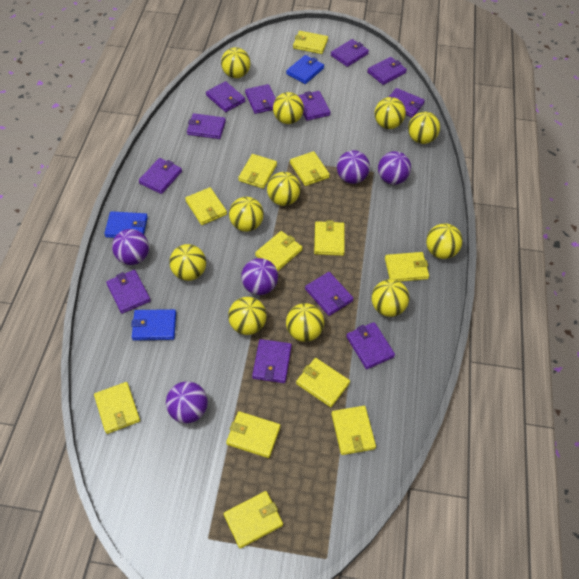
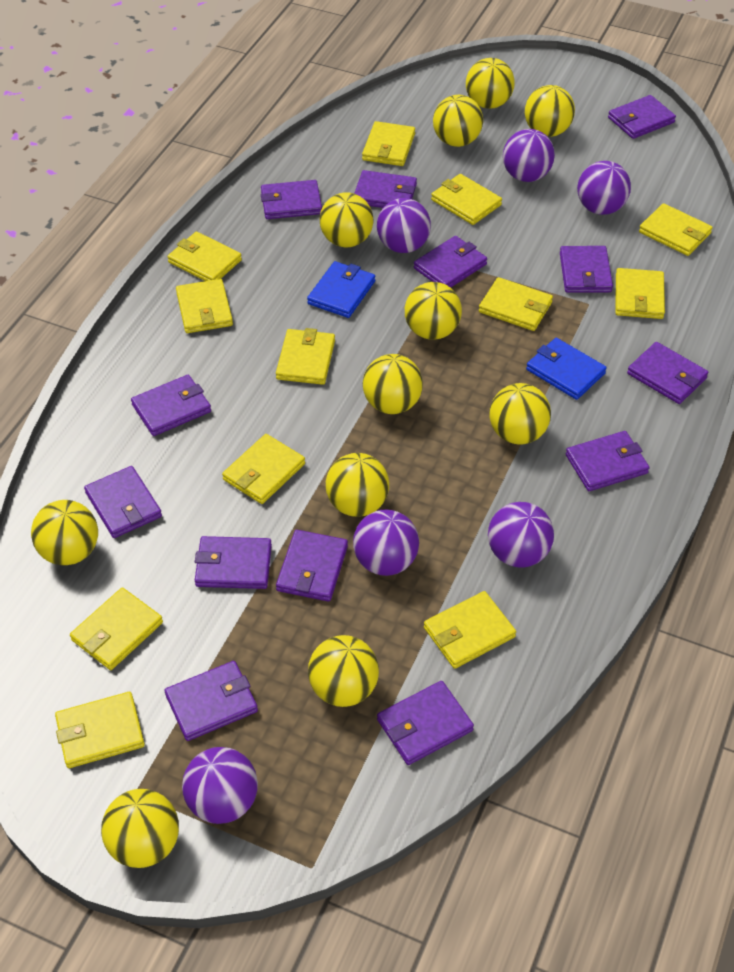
blue wallet: 3 -> 2
purple ball: 5 -> 6
purple wallet: 12 -> 13

